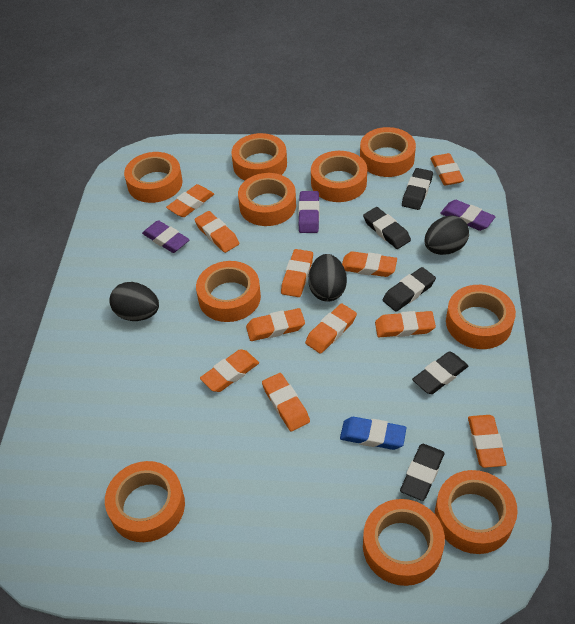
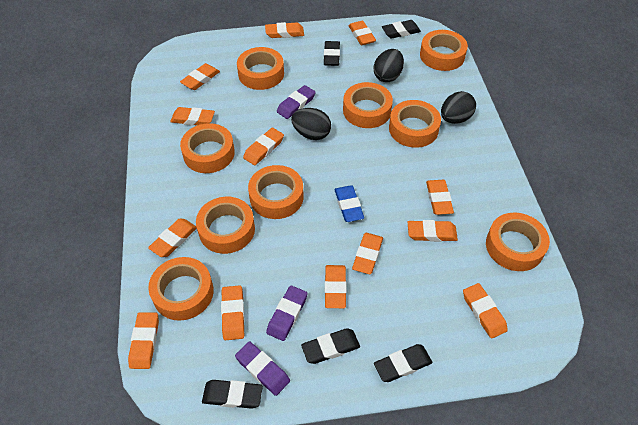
orange eraser: 11 -> 13
orange tape: 10 -> 9

